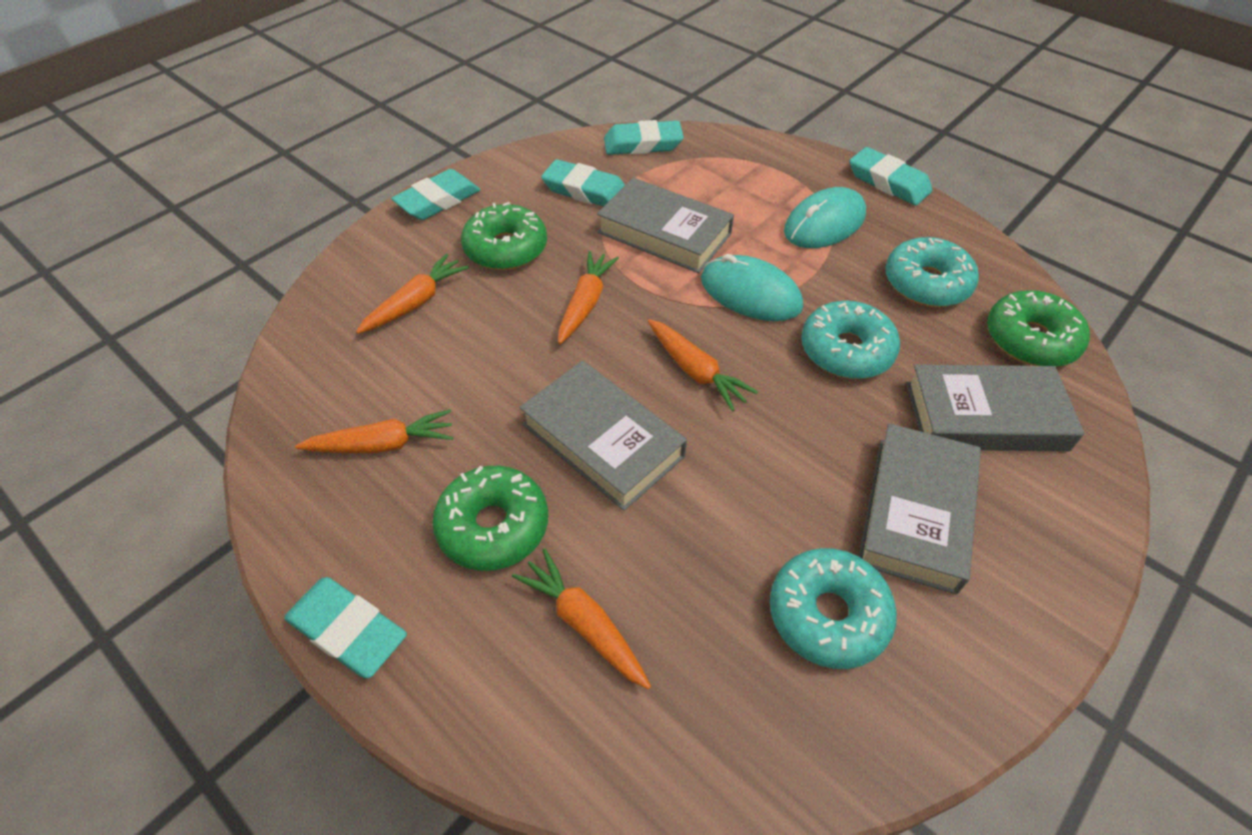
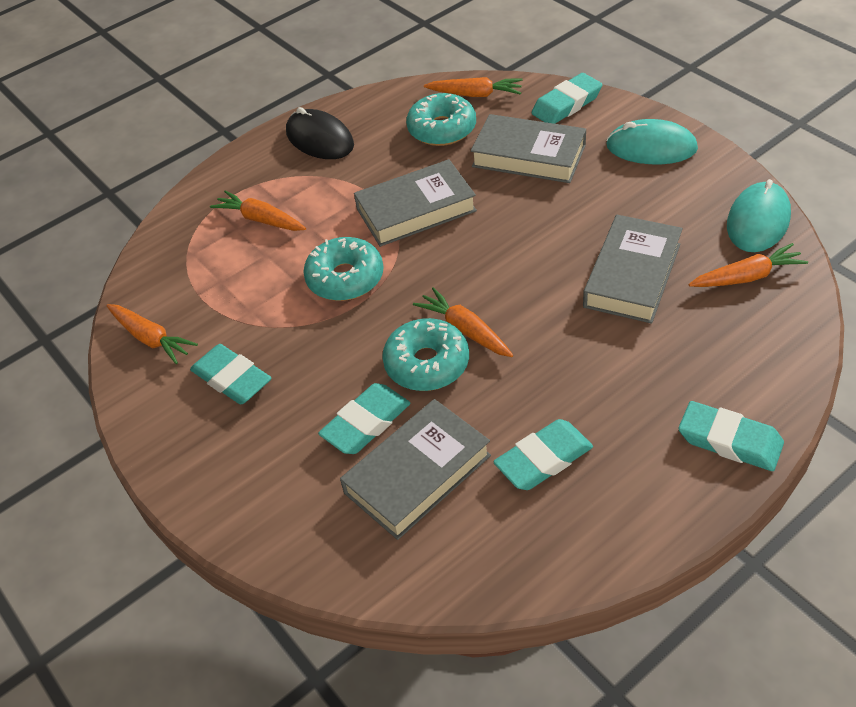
black mouse: 0 -> 1
green donut: 3 -> 0

